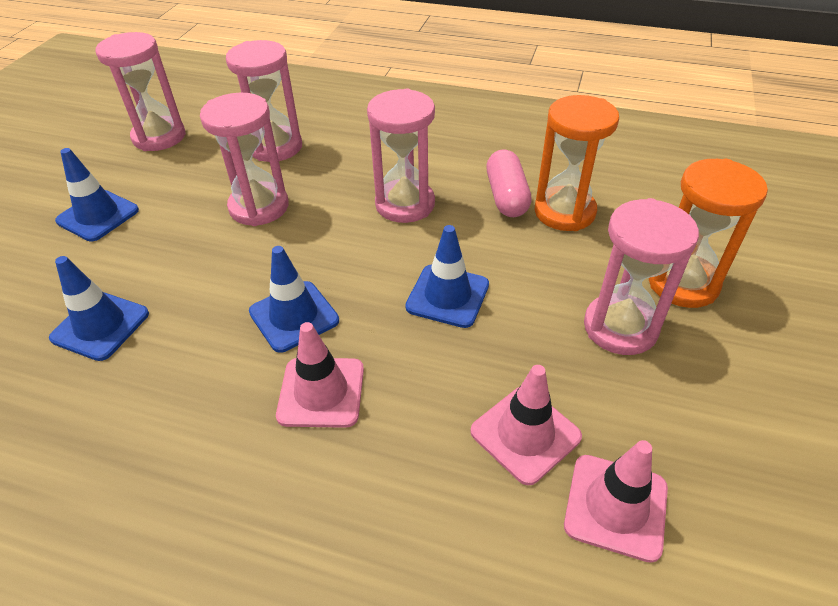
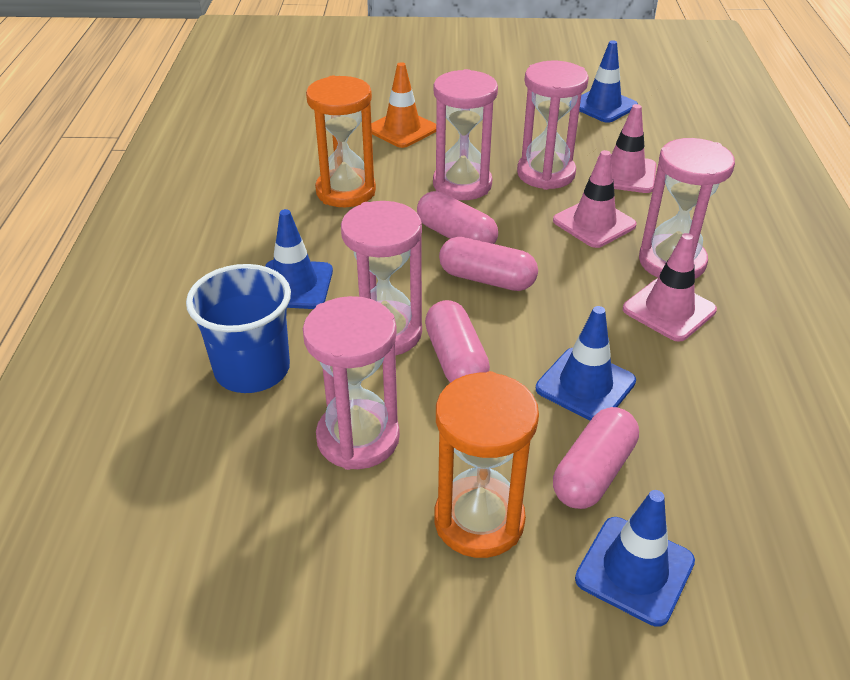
blue cup: 0 -> 1
orange traffic cone: 0 -> 1
pink capsule: 1 -> 4

